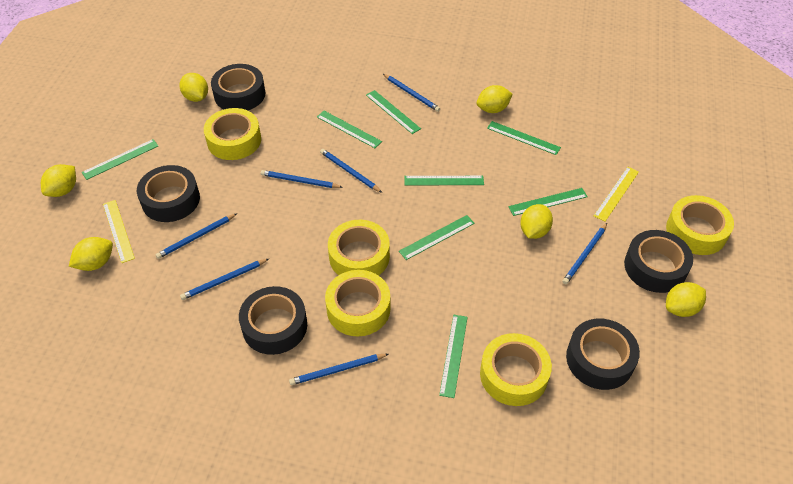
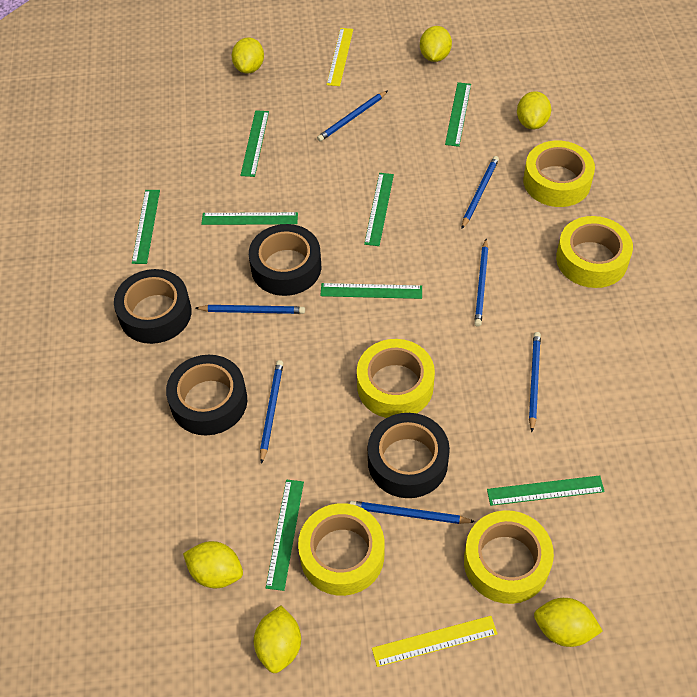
black tape: 5 -> 4

